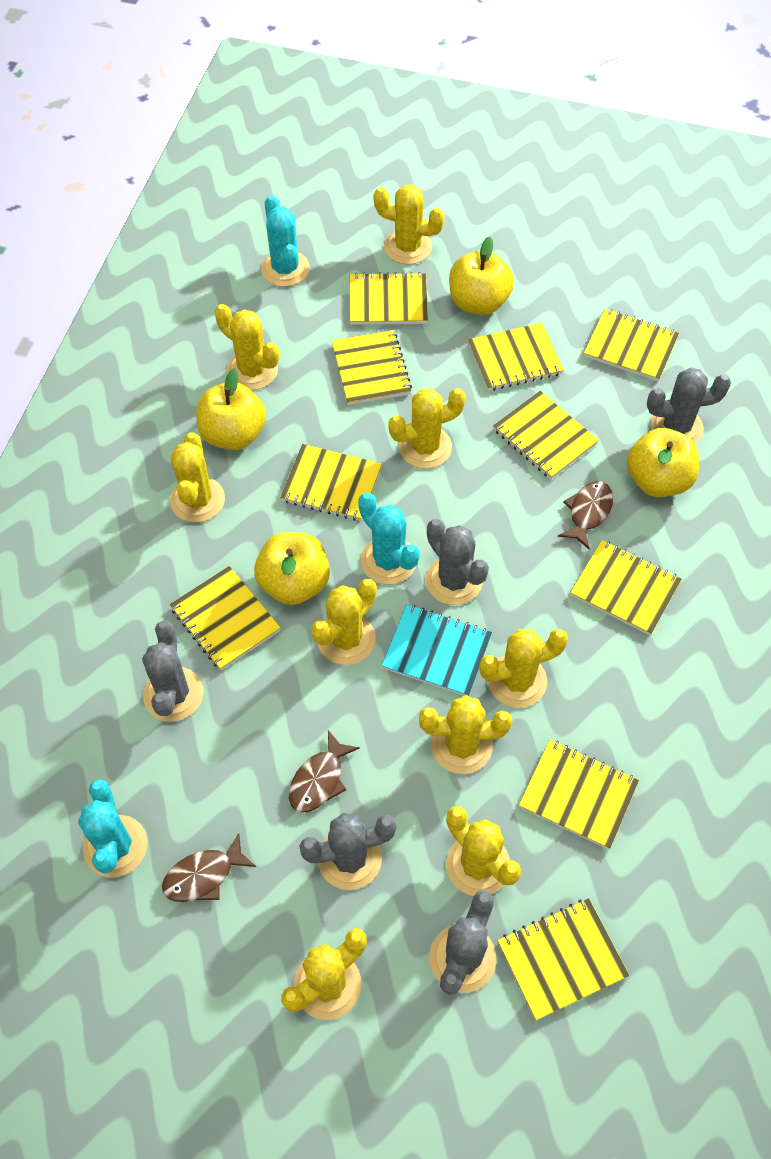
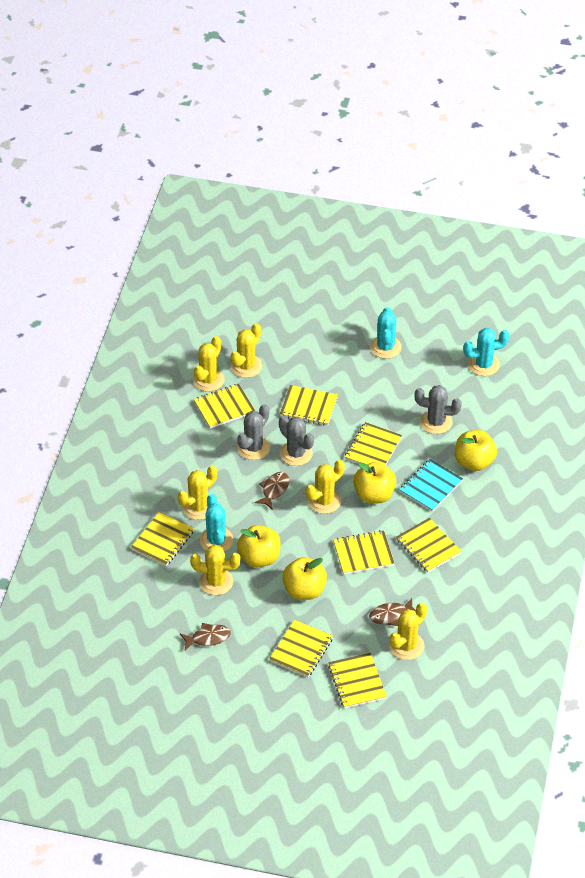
grey cactus: 5 -> 3
yellow cactus: 9 -> 6
yellow notebook: 10 -> 8

